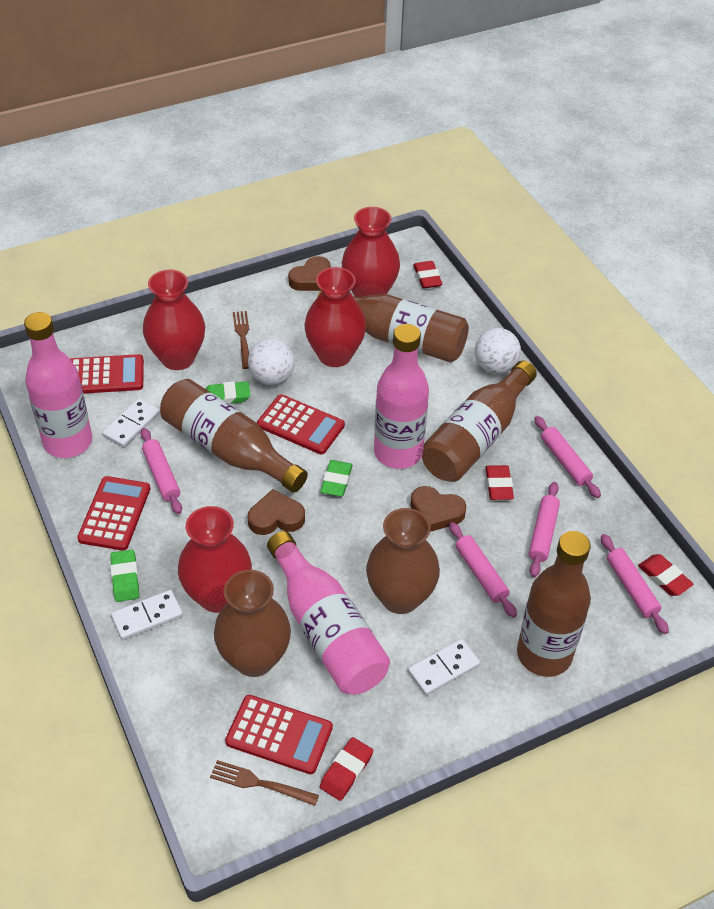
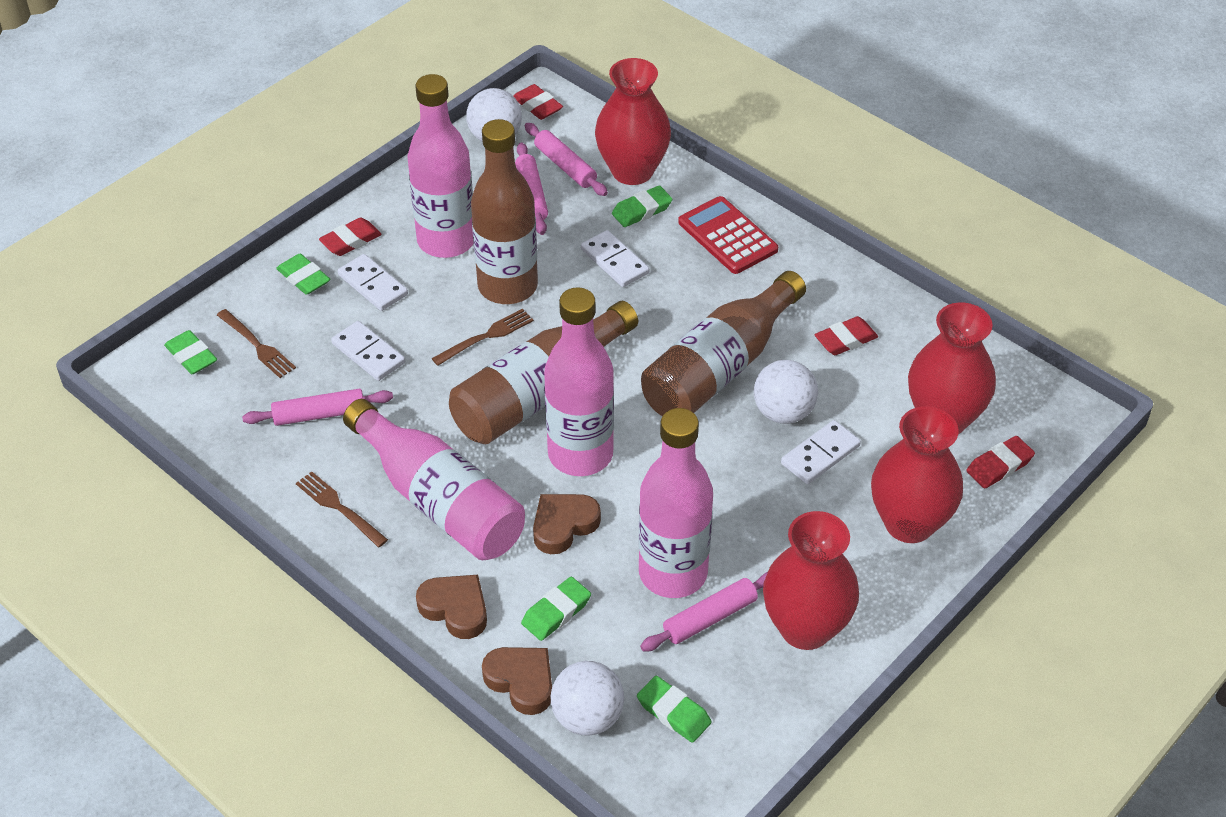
brown bottle: 4 -> 3
brown fork: 2 -> 3
brown vase: 2 -> 0
green eraser: 3 -> 5
pink bottle: 3 -> 4
pink rolling pin: 5 -> 4
red calculator: 4 -> 1
white ball: 2 -> 3
white domino: 3 -> 4

